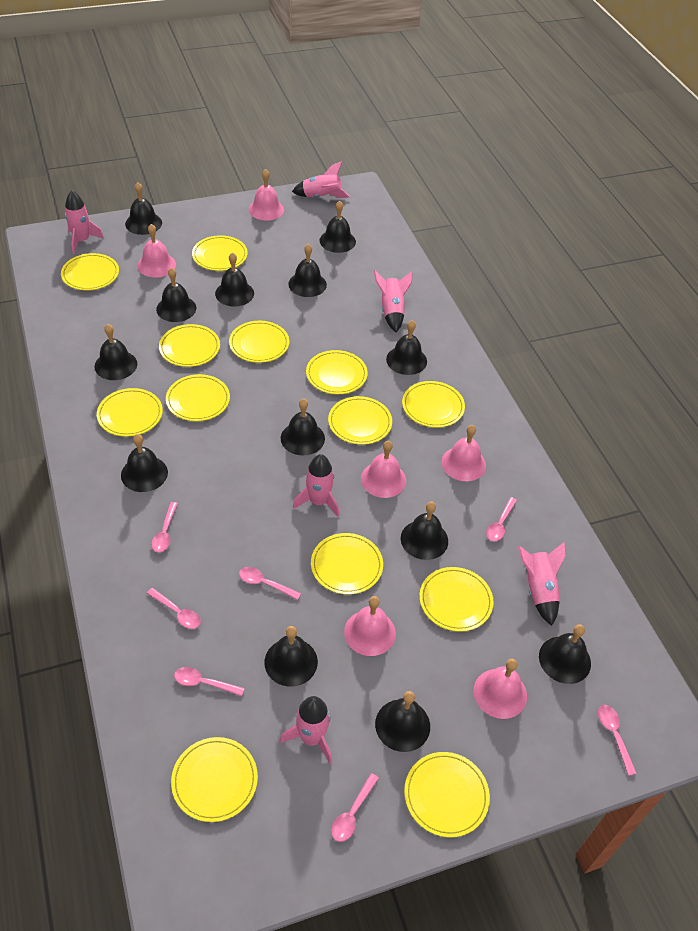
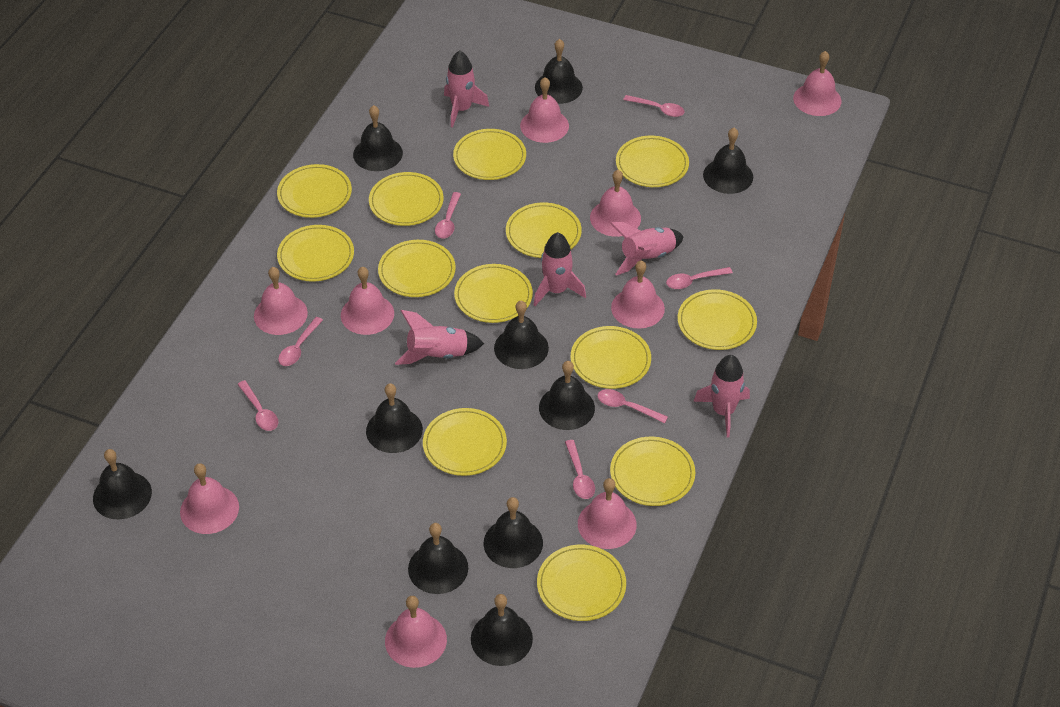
black bell: 13 -> 10
pink bell: 6 -> 9
pink rocket: 6 -> 5

